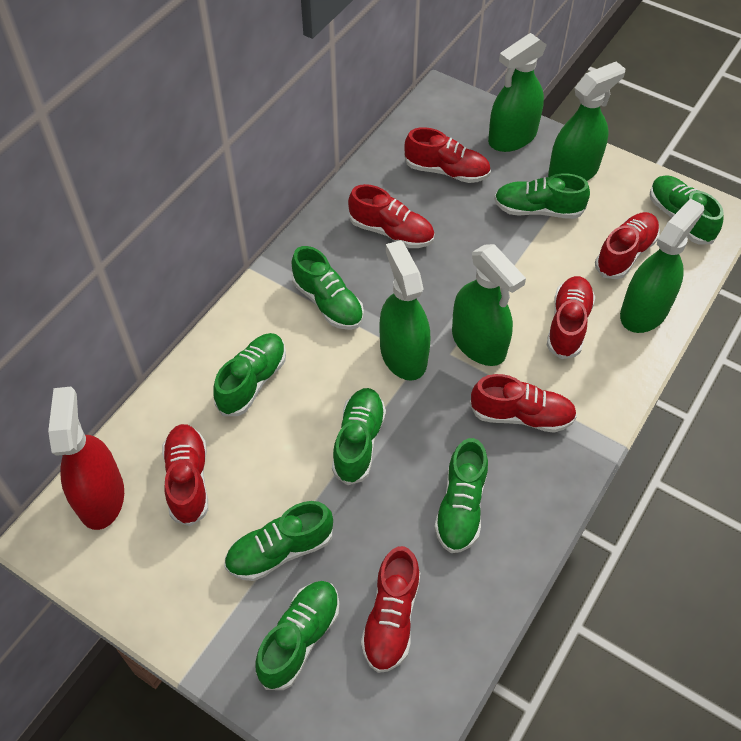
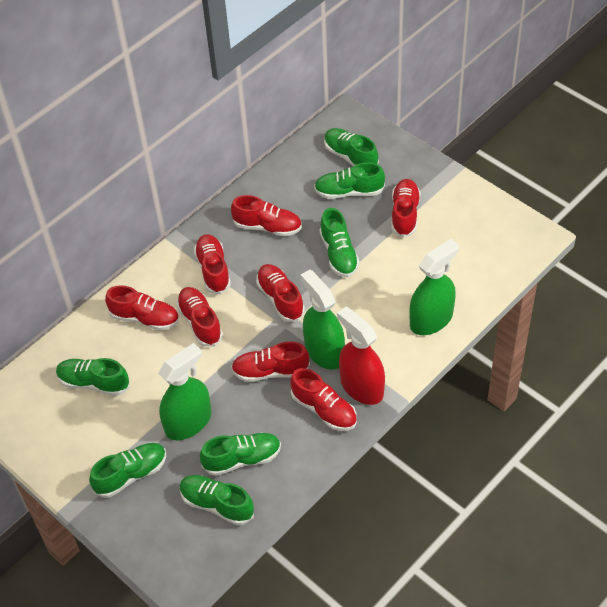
green shoe: 8 -> 7
green spray bottle: 5 -> 3
red shoe: 7 -> 8

